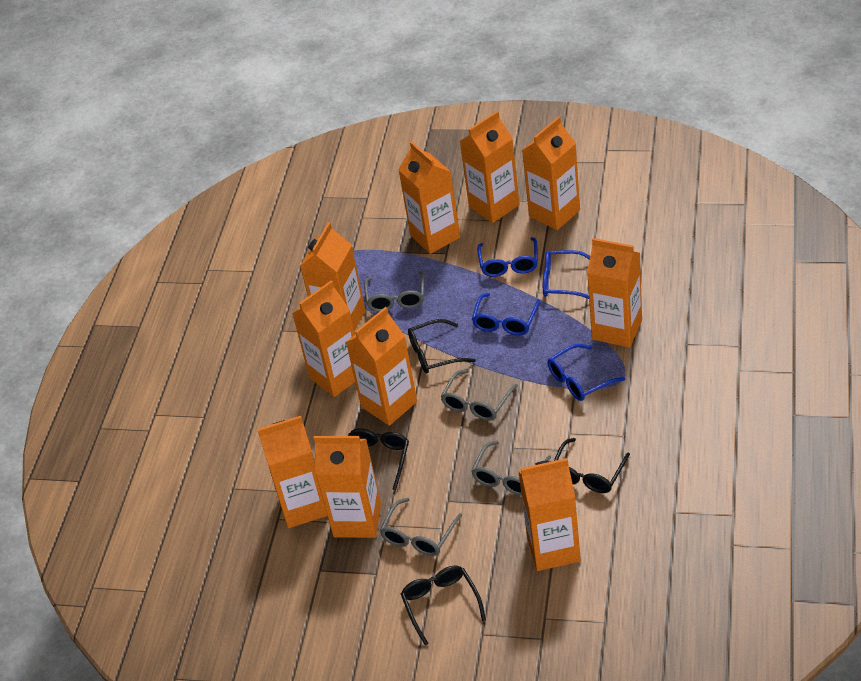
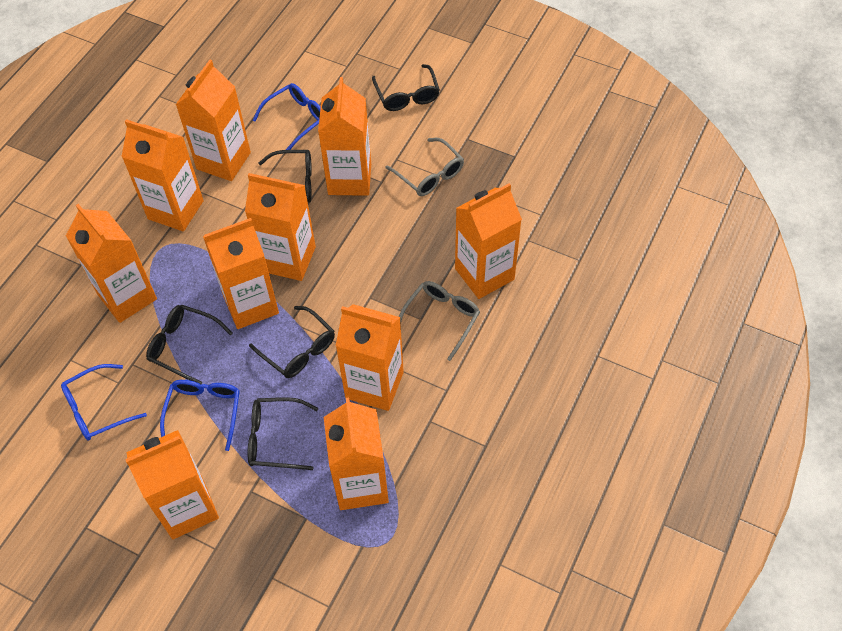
black glasses: 4 -> 5
blue glasses: 4 -> 3
grey glasses: 4 -> 2

